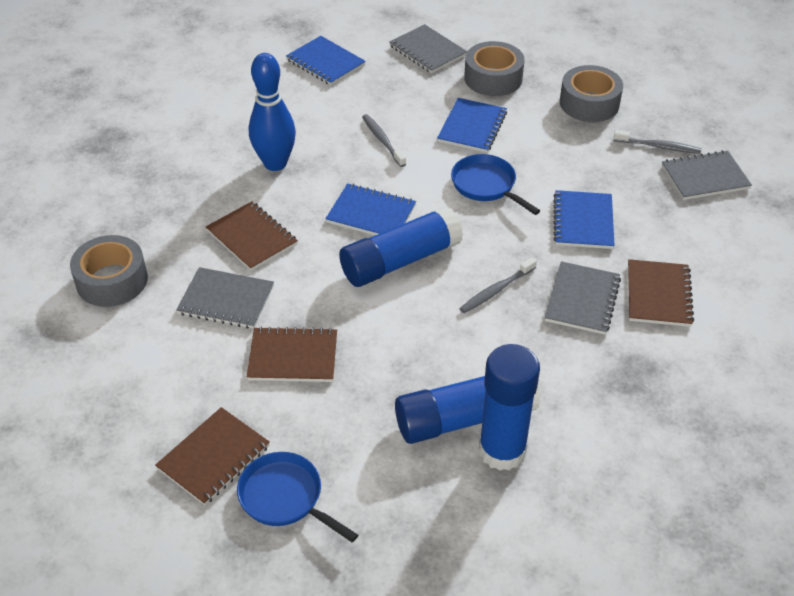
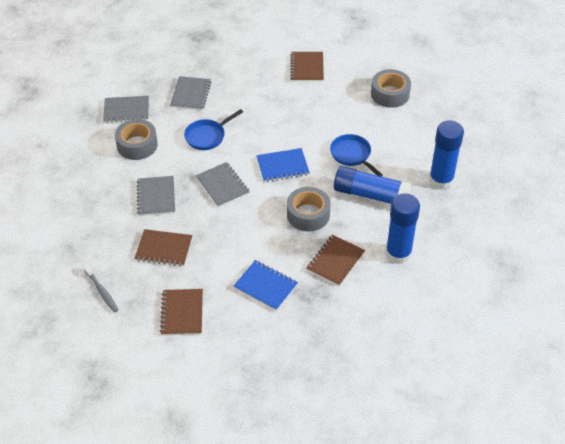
blue bowling pin: 1 -> 0
blue notebook: 4 -> 2
grey toothbrush: 3 -> 1

